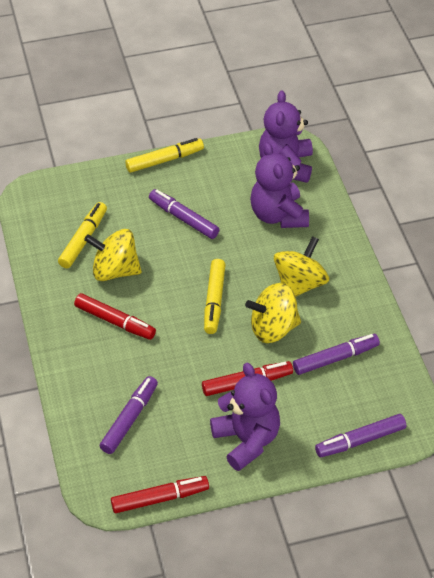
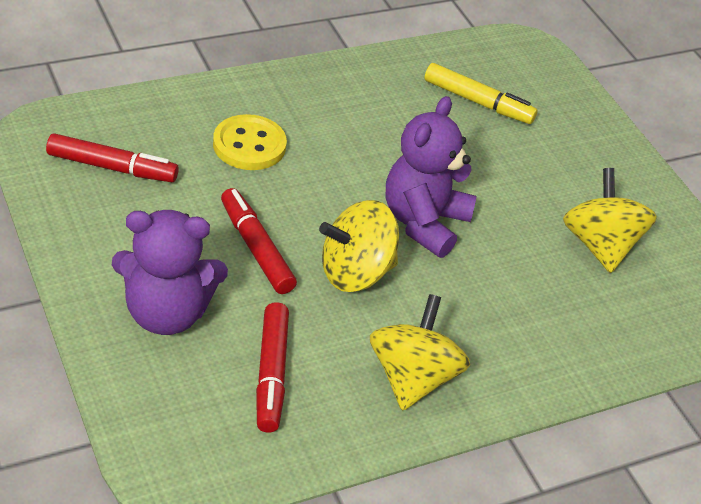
purple marker: 4 -> 0
purple teddy bear: 3 -> 2
yellow button: 0 -> 1
yellow marker: 3 -> 1

